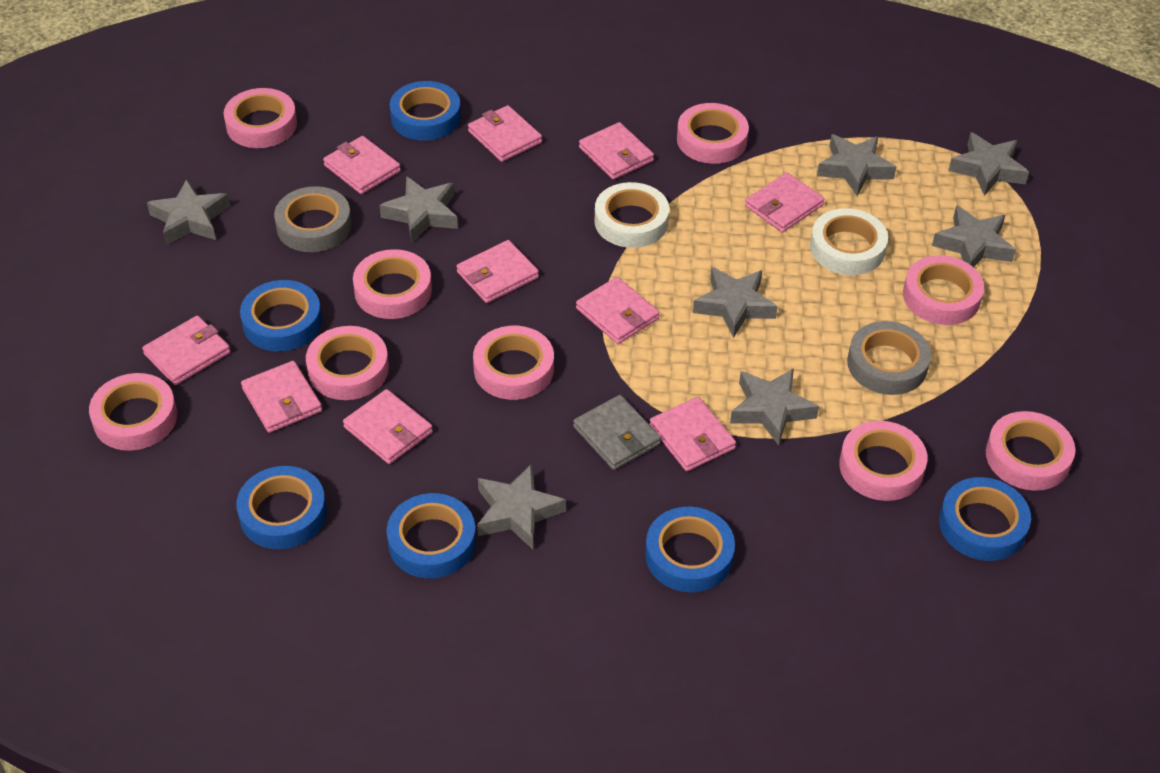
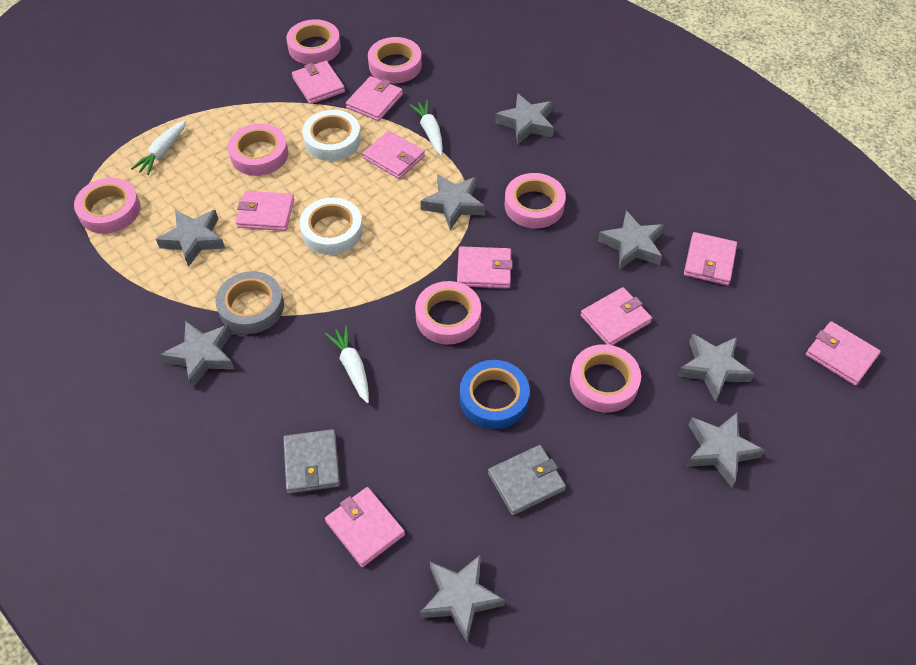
blue tape: 6 -> 1
grey tape: 2 -> 1
grey wallet: 1 -> 2
pink tape: 9 -> 7
pink wallet: 10 -> 9
white carrot: 0 -> 3

